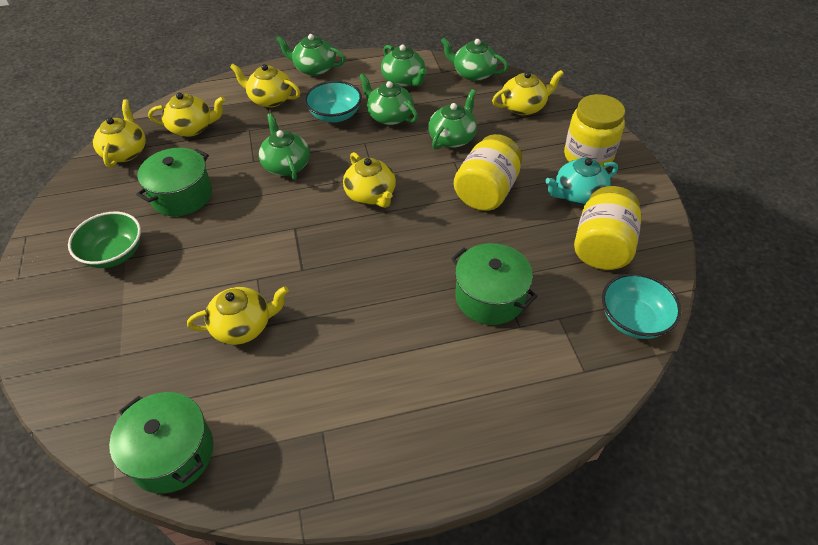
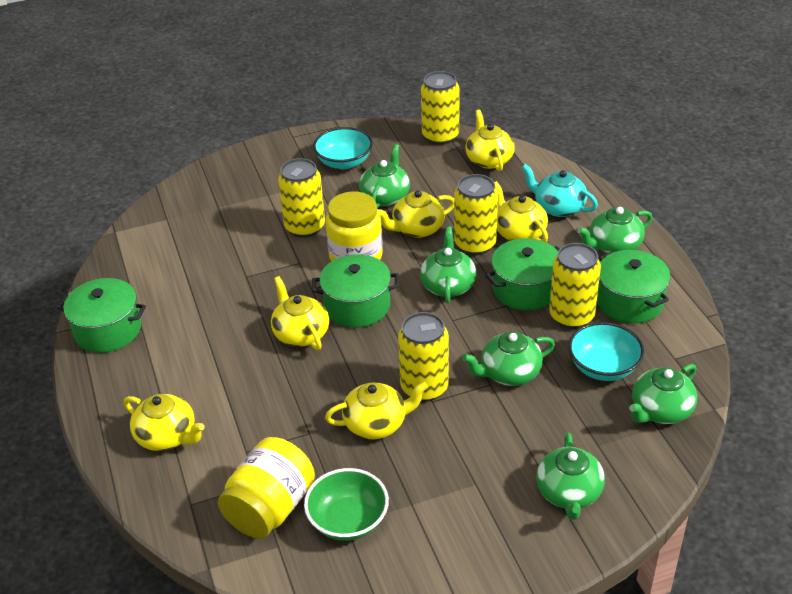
green pot: 3 -> 4
yellow can: 0 -> 5
yellow jar: 3 -> 2

